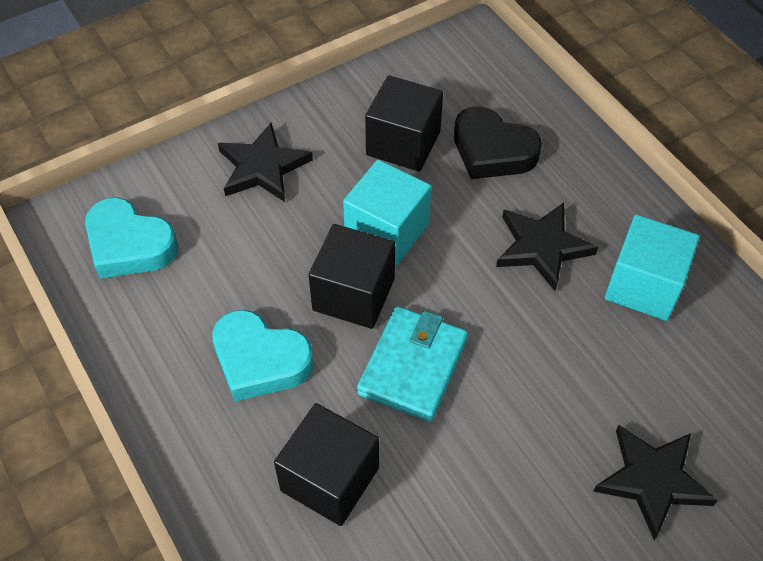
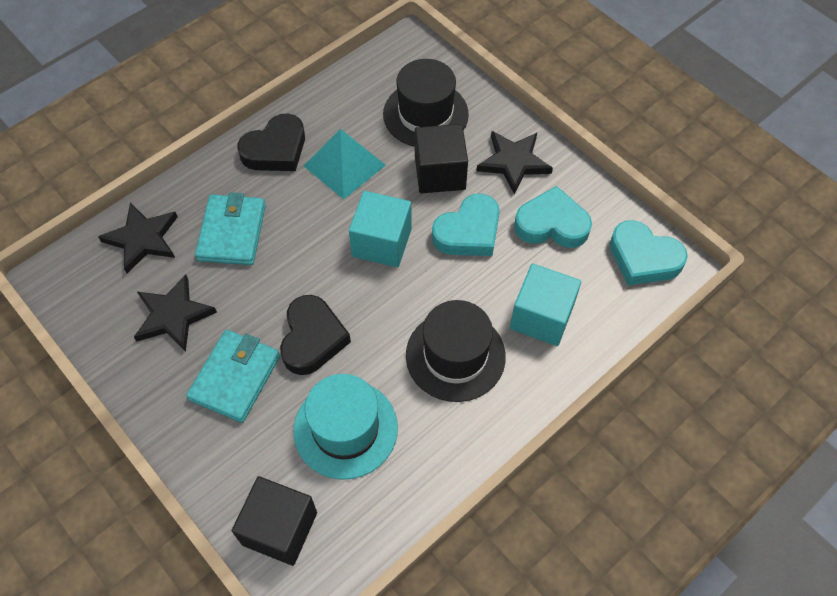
black cube: 3 -> 2
black hat: 0 -> 2
black heart: 1 -> 2
turquoise hat: 0 -> 1
turquoise heart: 2 -> 3
turquoise pyramid: 0 -> 1
turquoise wallet: 1 -> 2

